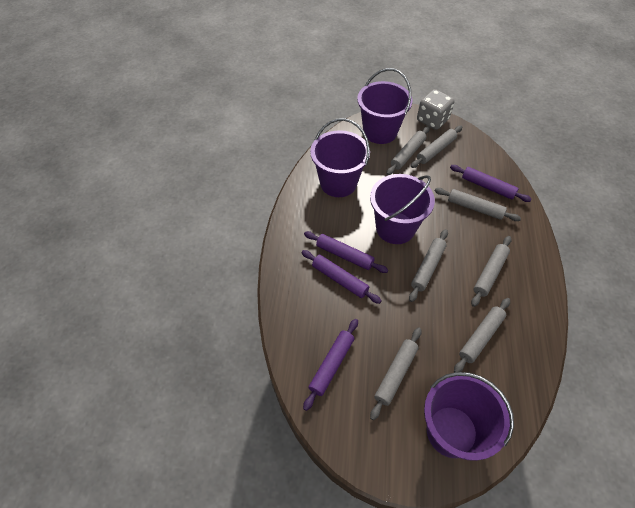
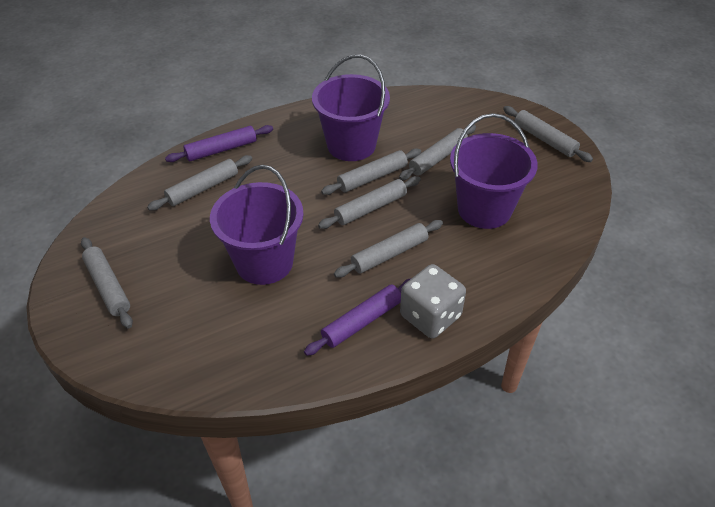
purple bucket: 4 -> 3
purple rolling pin: 4 -> 2

